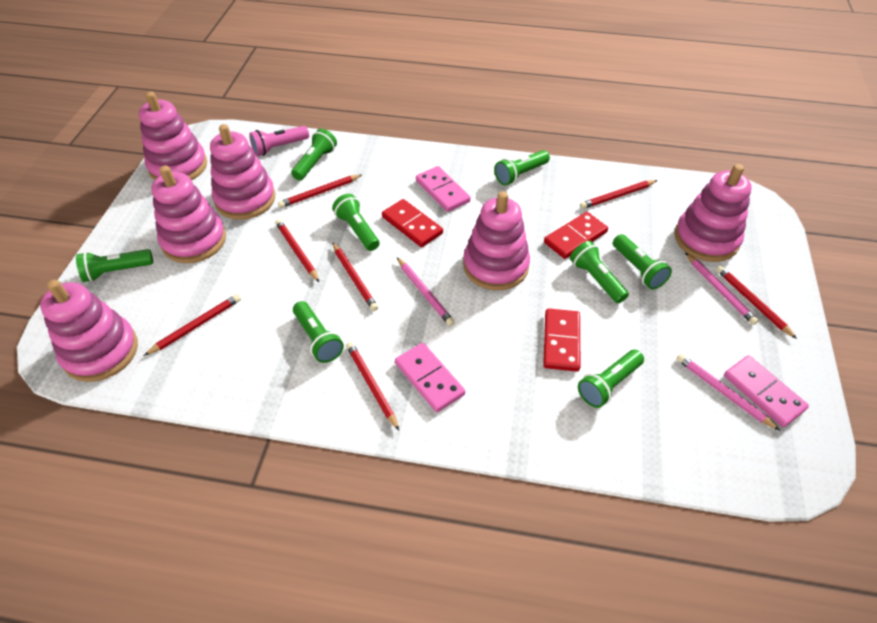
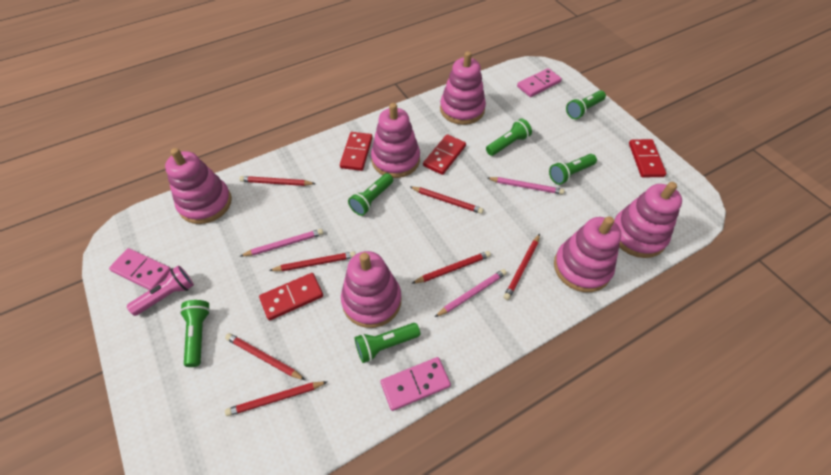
green flashlight: 8 -> 6
red domino: 3 -> 4

